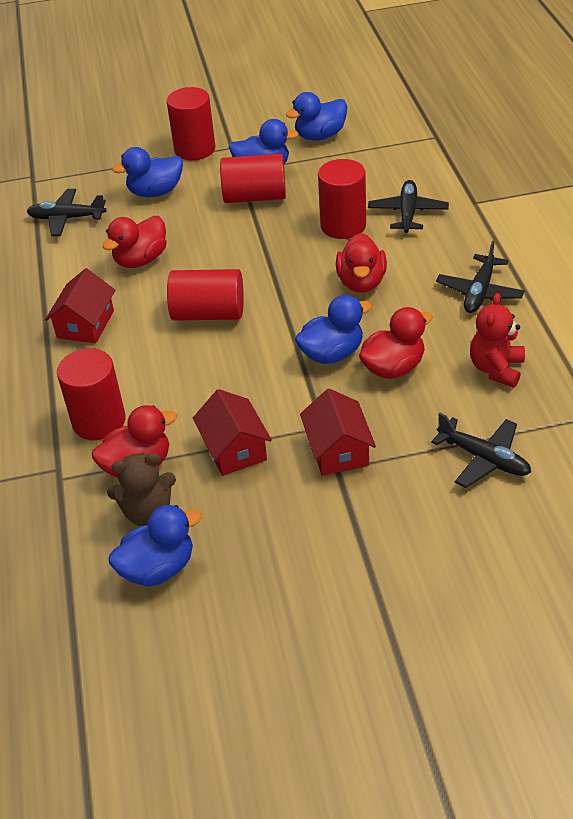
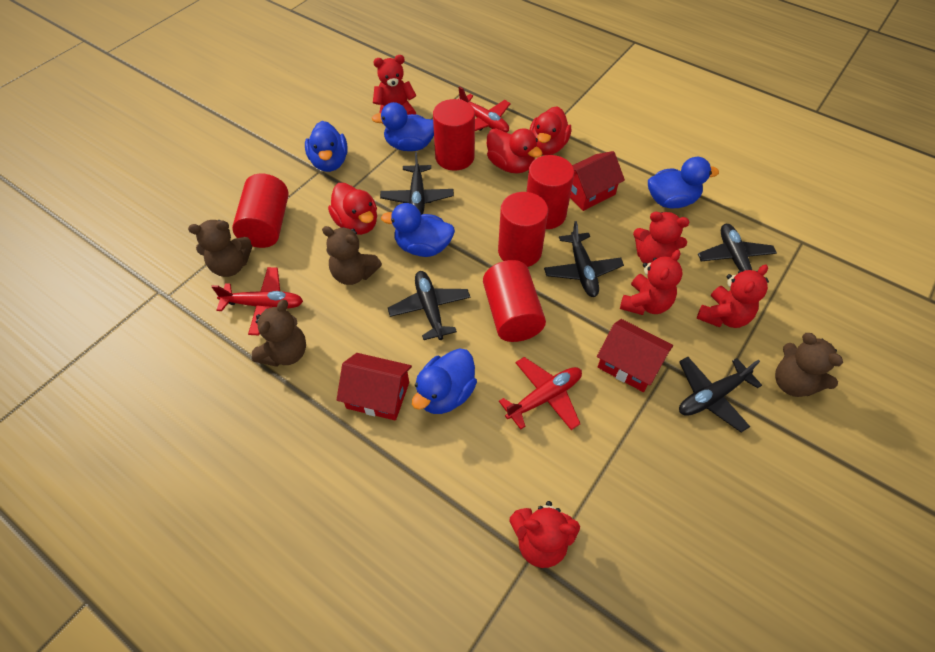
black plane: 4 -> 5
brown teddy bear: 1 -> 4
red duck: 4 -> 3
red plane: 0 -> 3
red teddy bear: 1 -> 5

